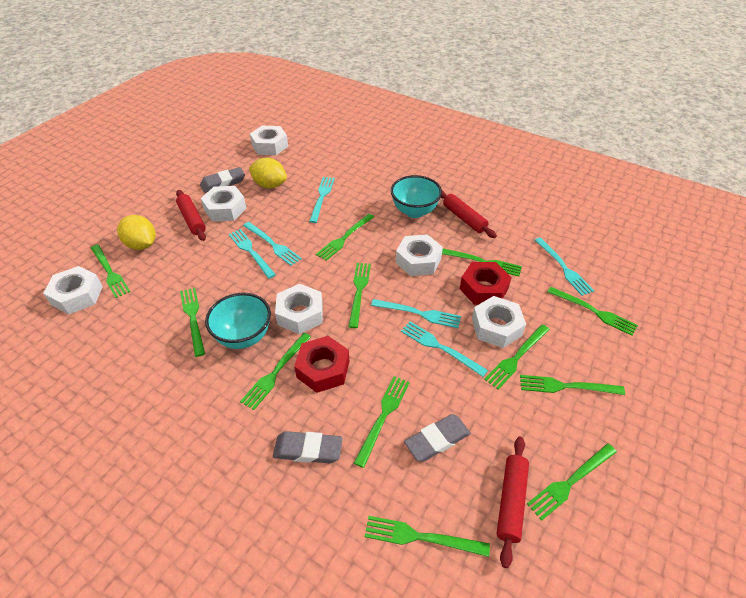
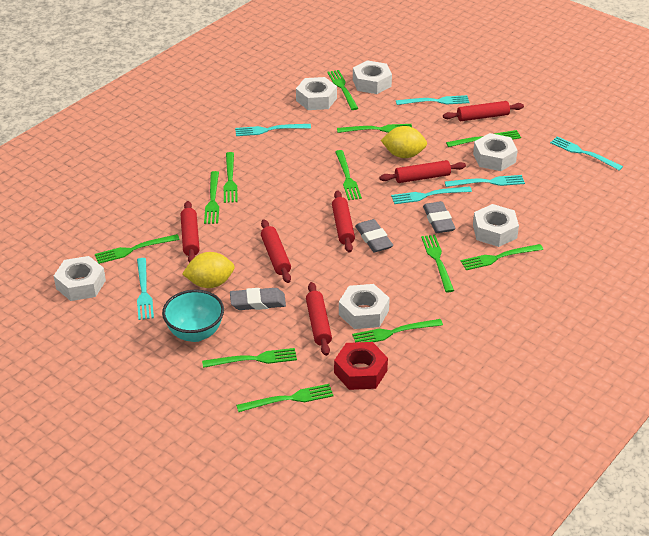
red nut: 2 -> 1
red rolling pin: 3 -> 6
turquoise bowl: 2 -> 1

